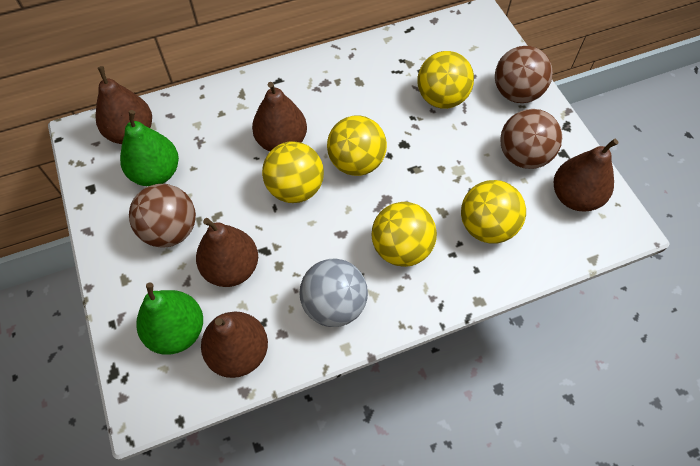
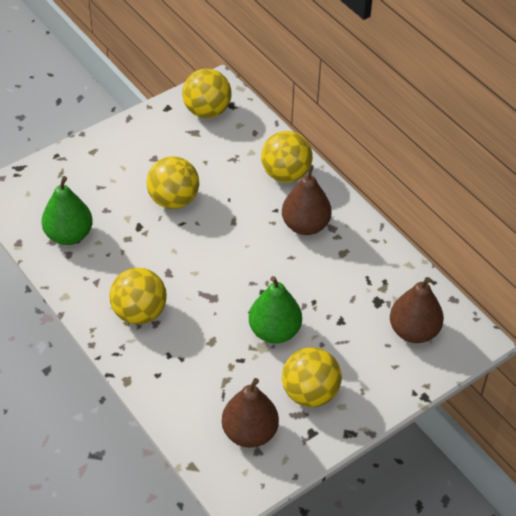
brown ball: 3 -> 0
brown pear: 5 -> 3
grey ball: 1 -> 0

